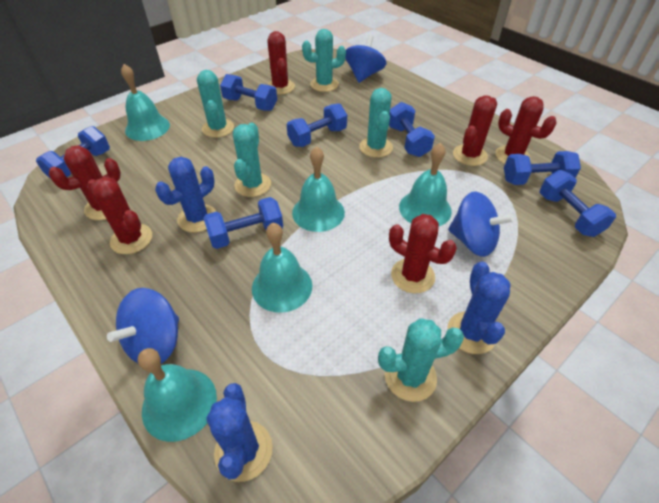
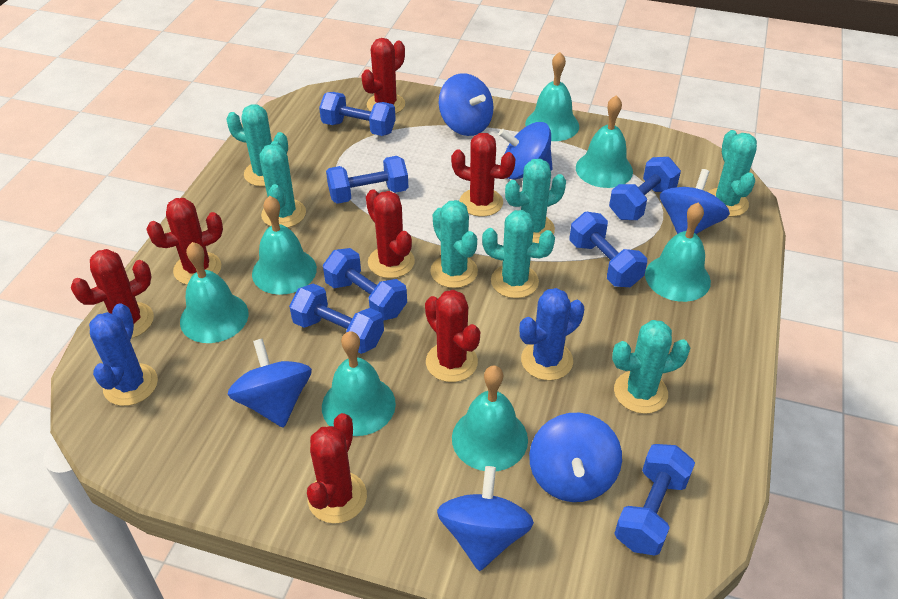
blue cactus: 3 -> 2
blue spinning top: 3 -> 6
red cactus: 6 -> 7
turquoise bell: 5 -> 7
turquoise cactus: 5 -> 7

